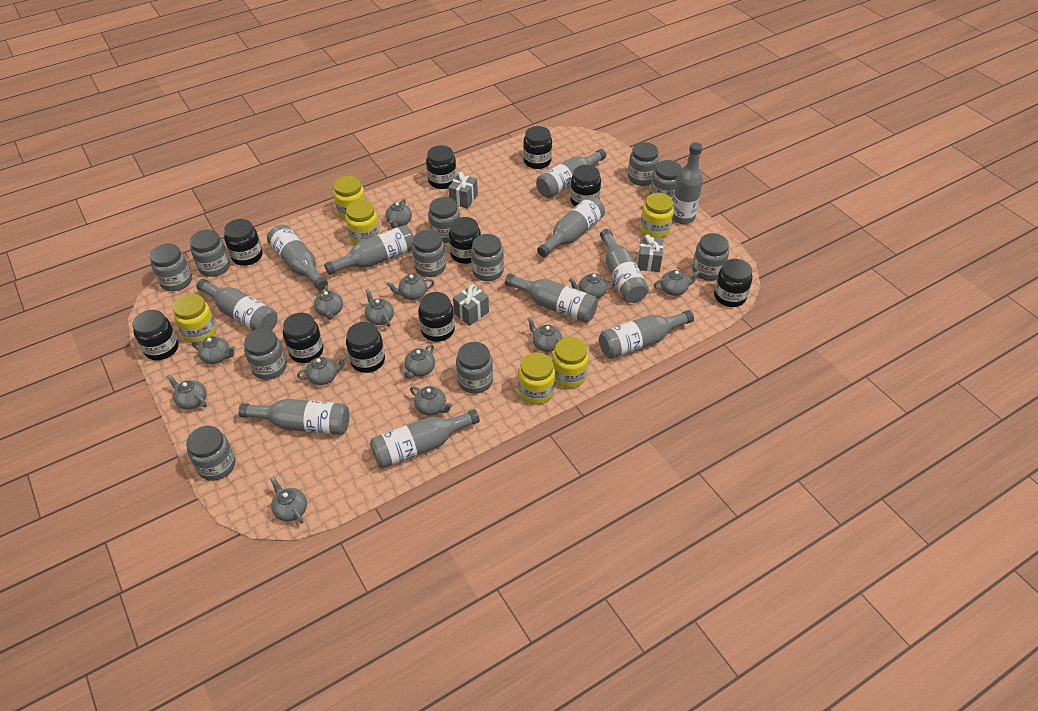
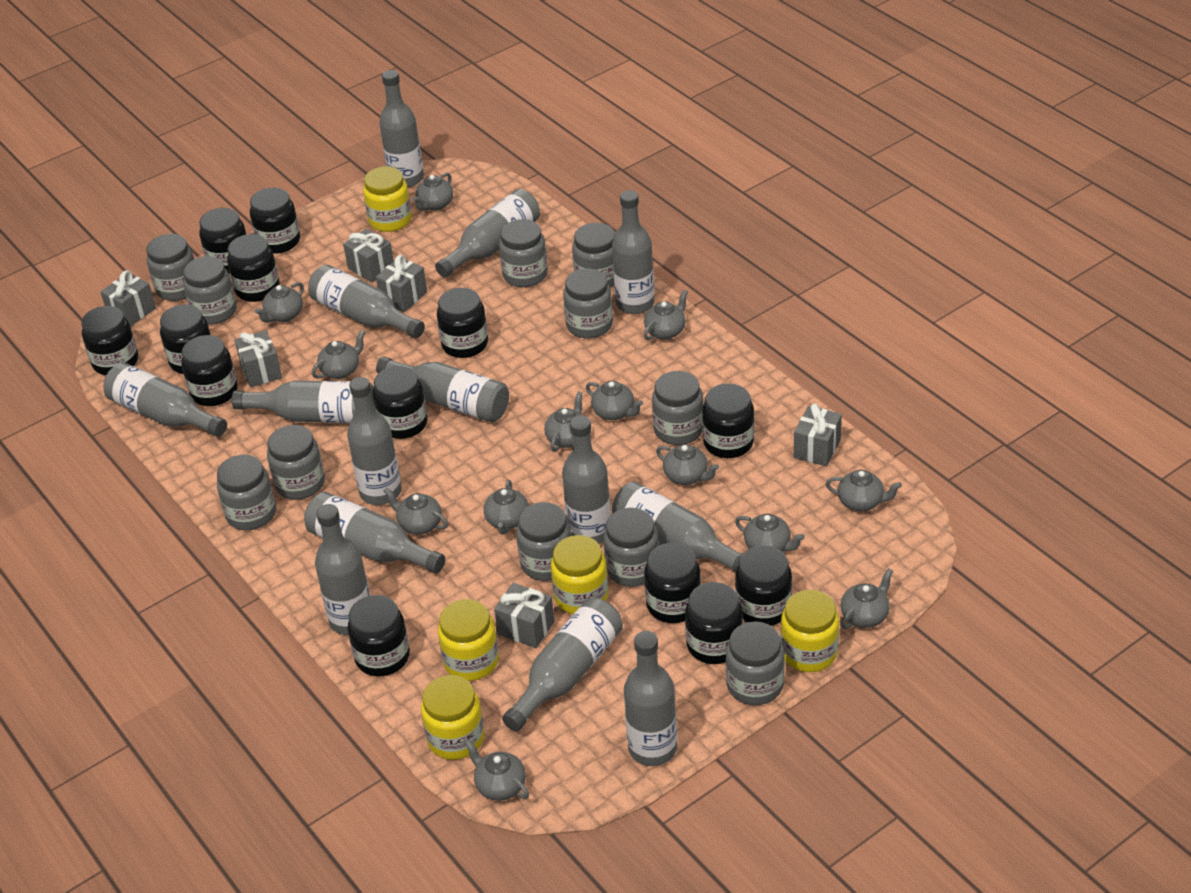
black jar: 10 -> 13
grey bottle: 11 -> 14
grey gift: 3 -> 6
yellow jar: 6 -> 5

